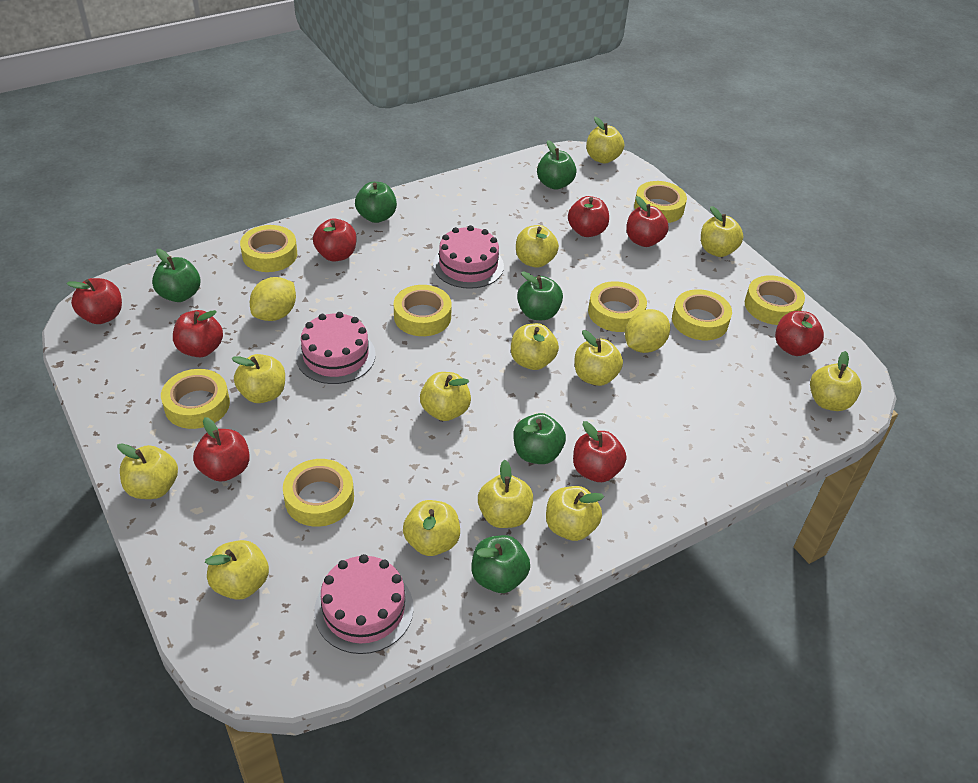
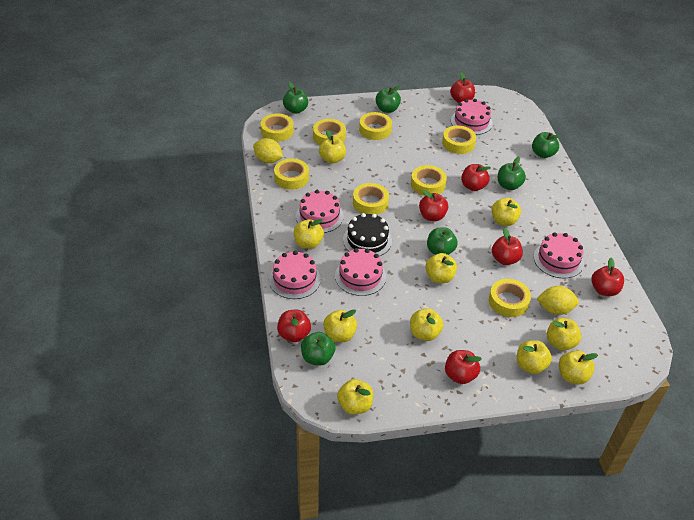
black cake: 0 -> 1
pink cake: 3 -> 5
red apple: 8 -> 7
yellow apple: 13 -> 10

